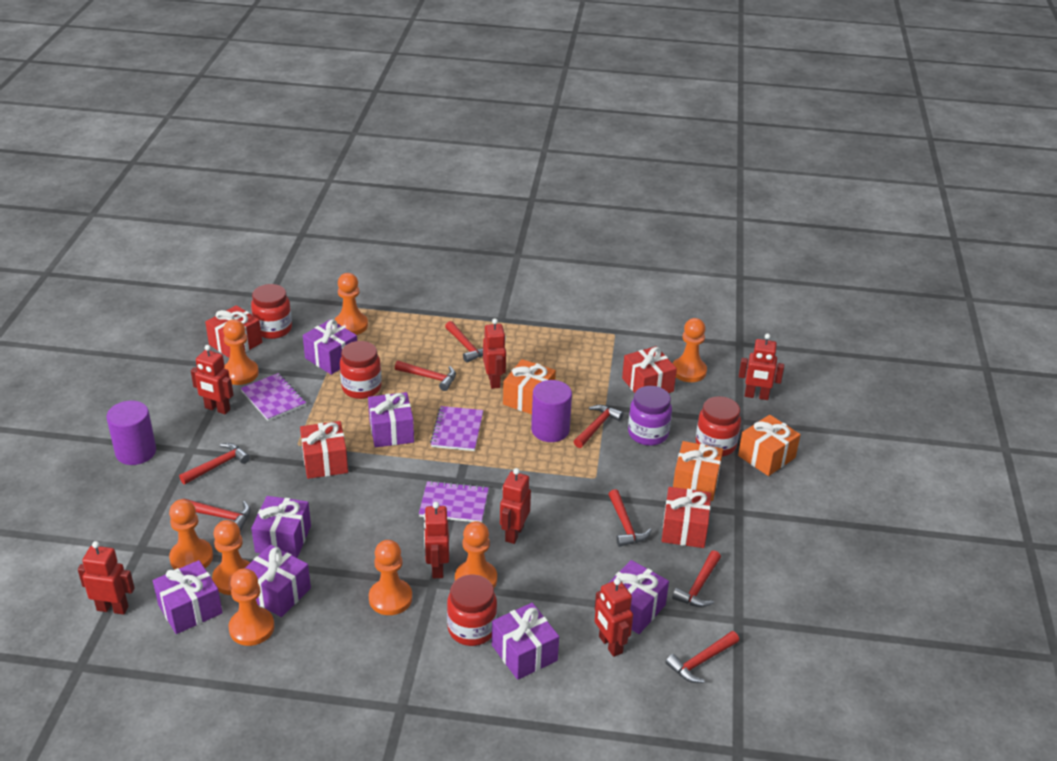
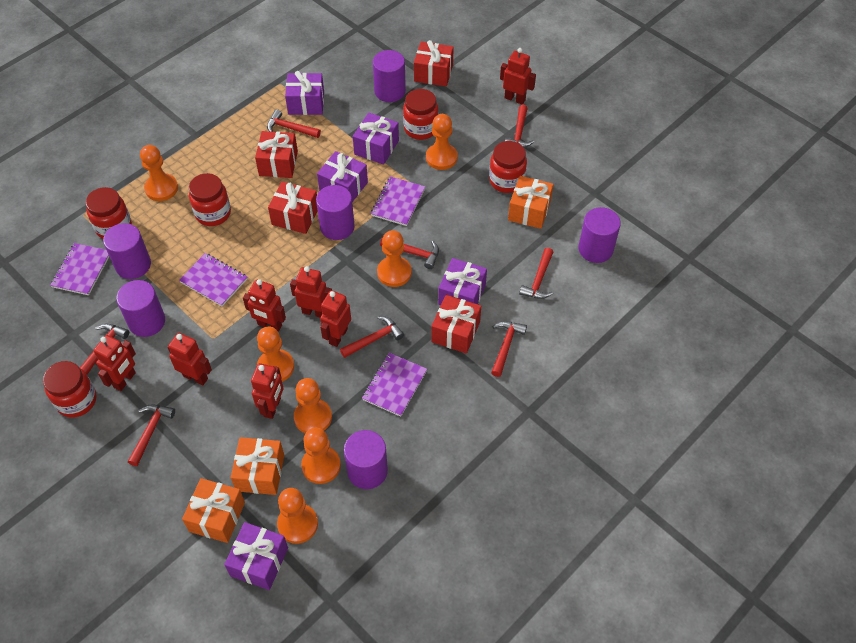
orange pawn: 8 -> 7
purple cylinder: 2 -> 6
purple gift: 7 -> 5
purple jar: 1 -> 0
purple notebook: 3 -> 4
red jar: 4 -> 5

